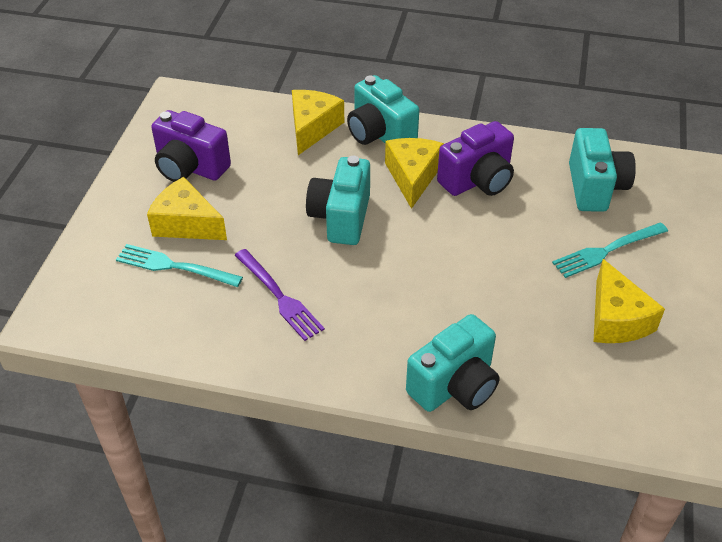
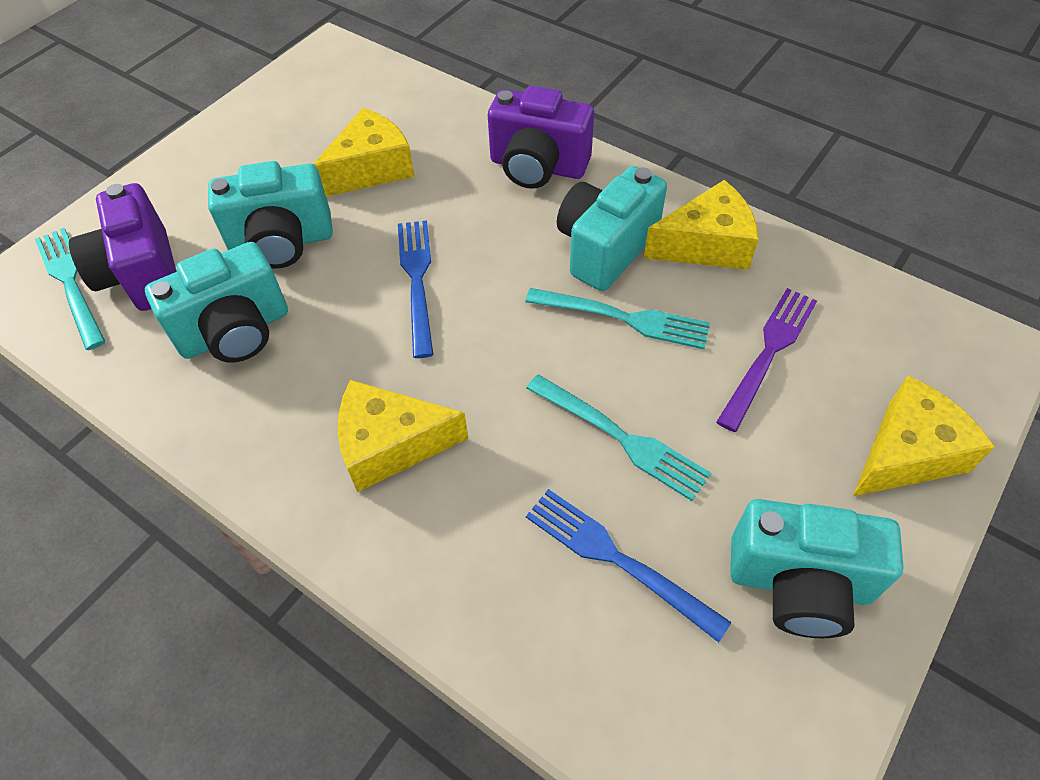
blue fork: 0 -> 2
turquoise fork: 2 -> 3

